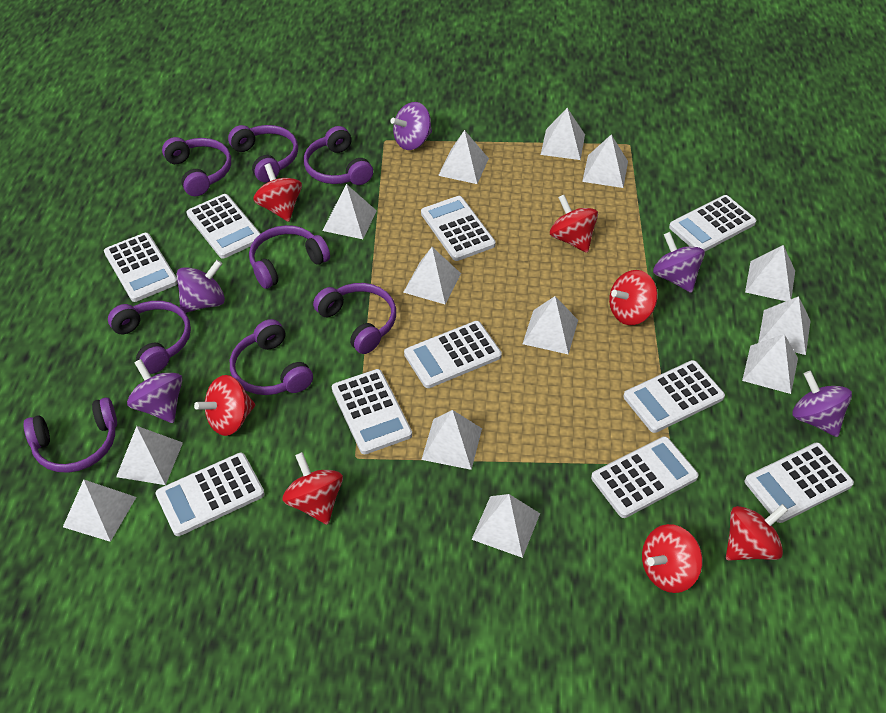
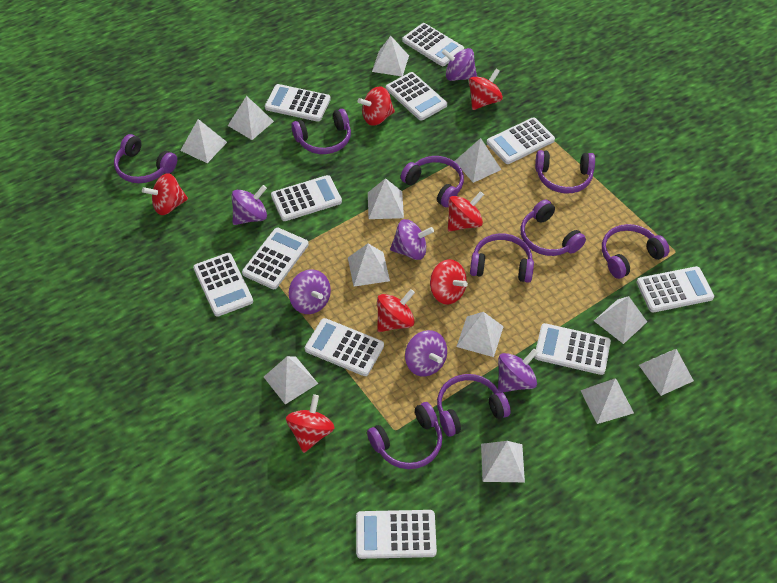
purple headphones: 8 -> 9
purple spinning top: 5 -> 6
white calculator: 10 -> 11
white pyramid: 13 -> 12

